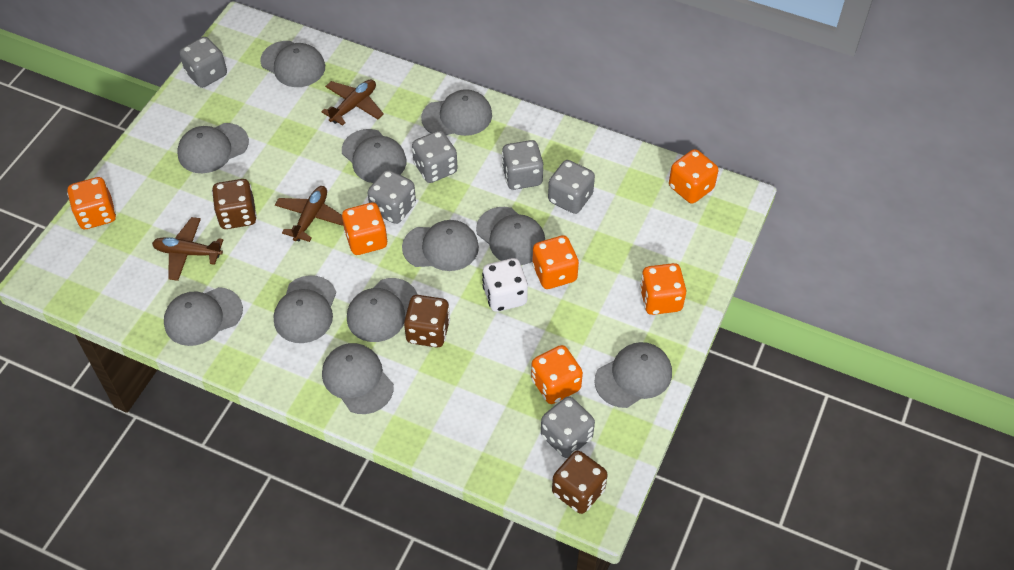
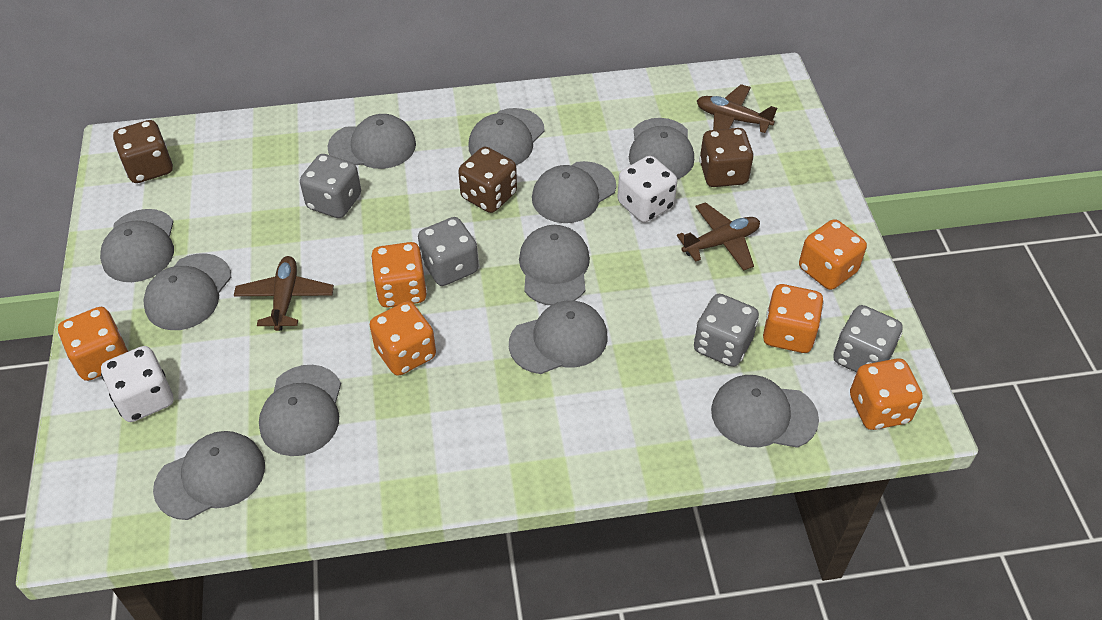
grey dice: 6 -> 4
white dice: 1 -> 2

